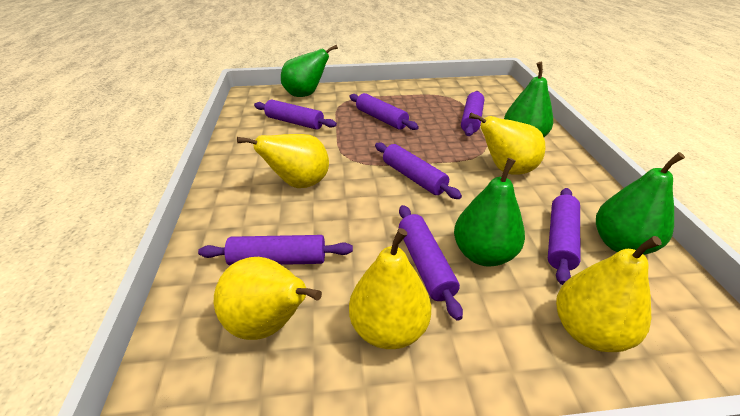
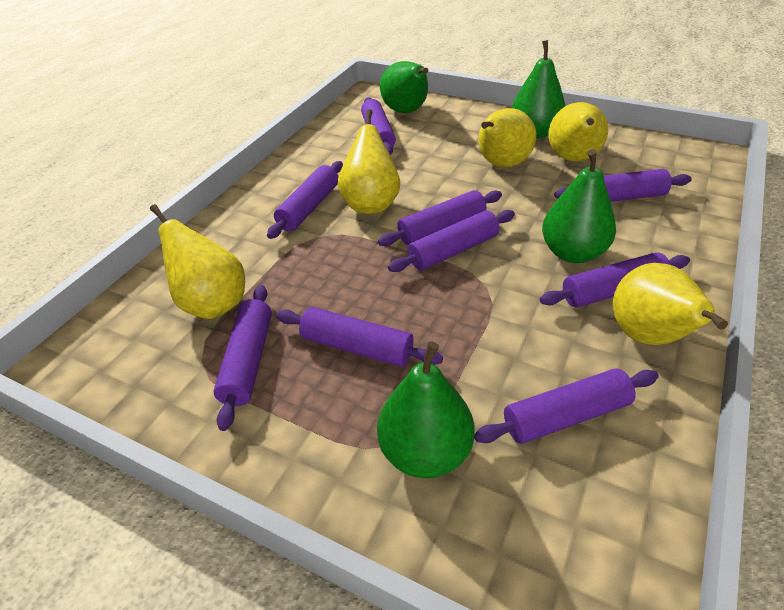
purple rolling pin: 7 -> 9

